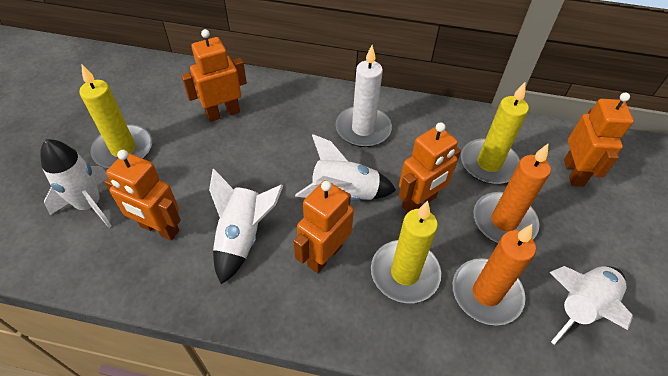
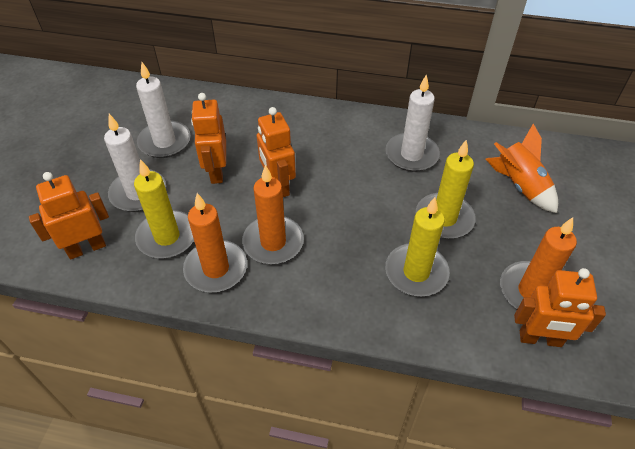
orange candle: 2 -> 3
orange robot: 5 -> 4
orange rocket: 0 -> 1
white candle: 1 -> 3
white rocket: 4 -> 0

